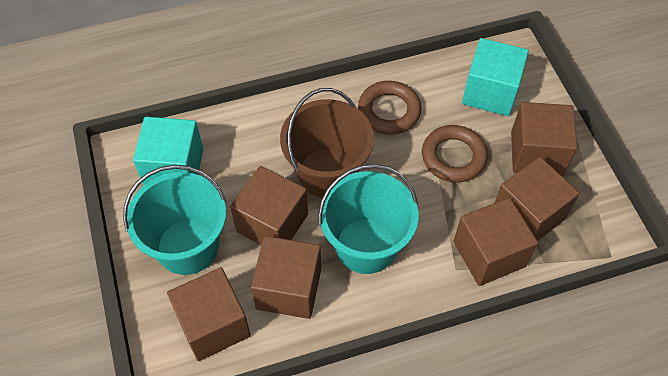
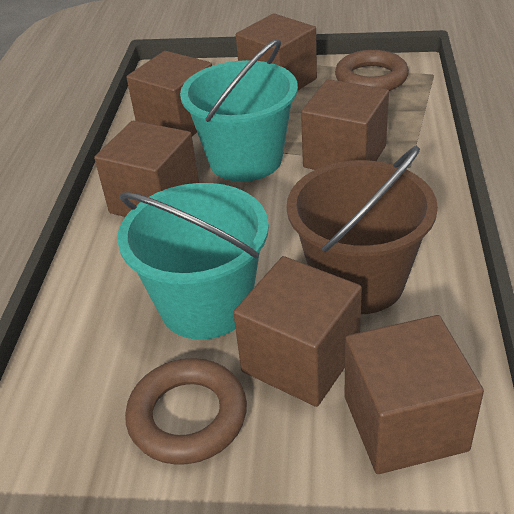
turquoise cube: 2 -> 0

